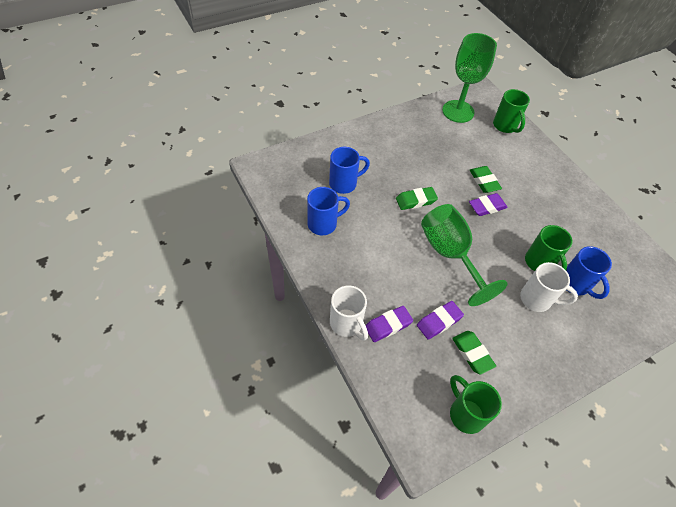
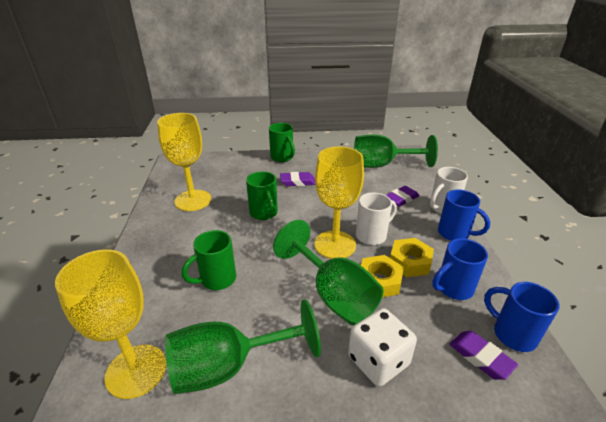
green eraser: 3 -> 0
green goblet: 2 -> 3
white dice: 0 -> 1
yellow goblet: 0 -> 3
yellow nut: 0 -> 2

